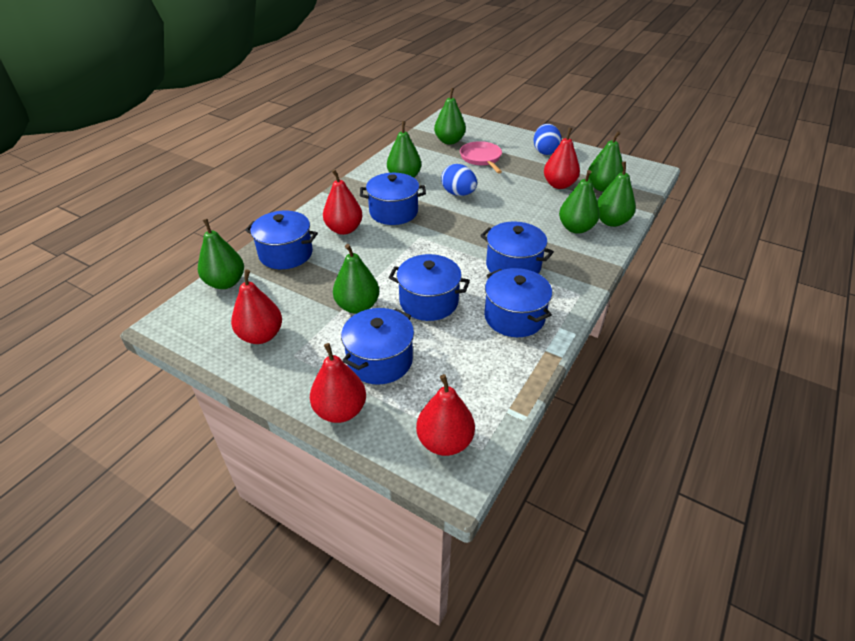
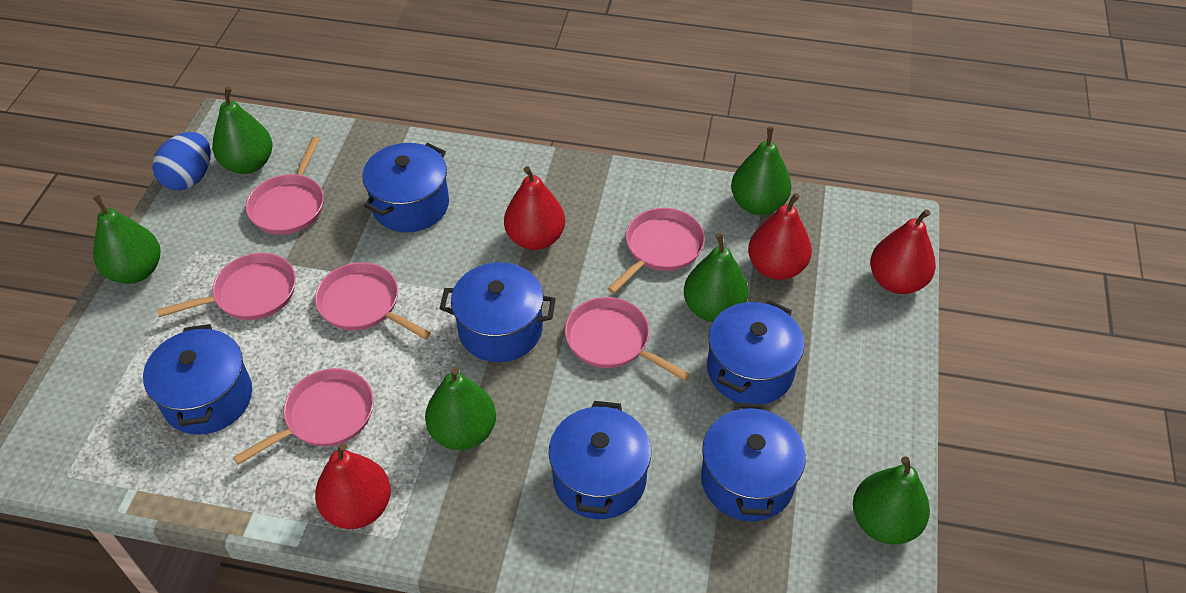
blue egg: 2 -> 1
green pear: 7 -> 6
pink pan: 1 -> 6
red pear: 5 -> 4

